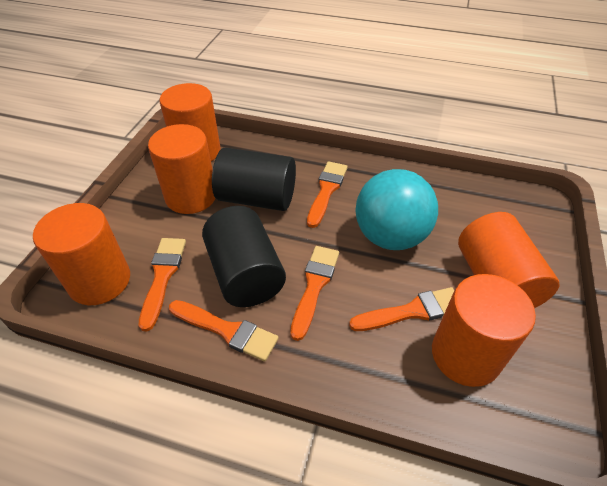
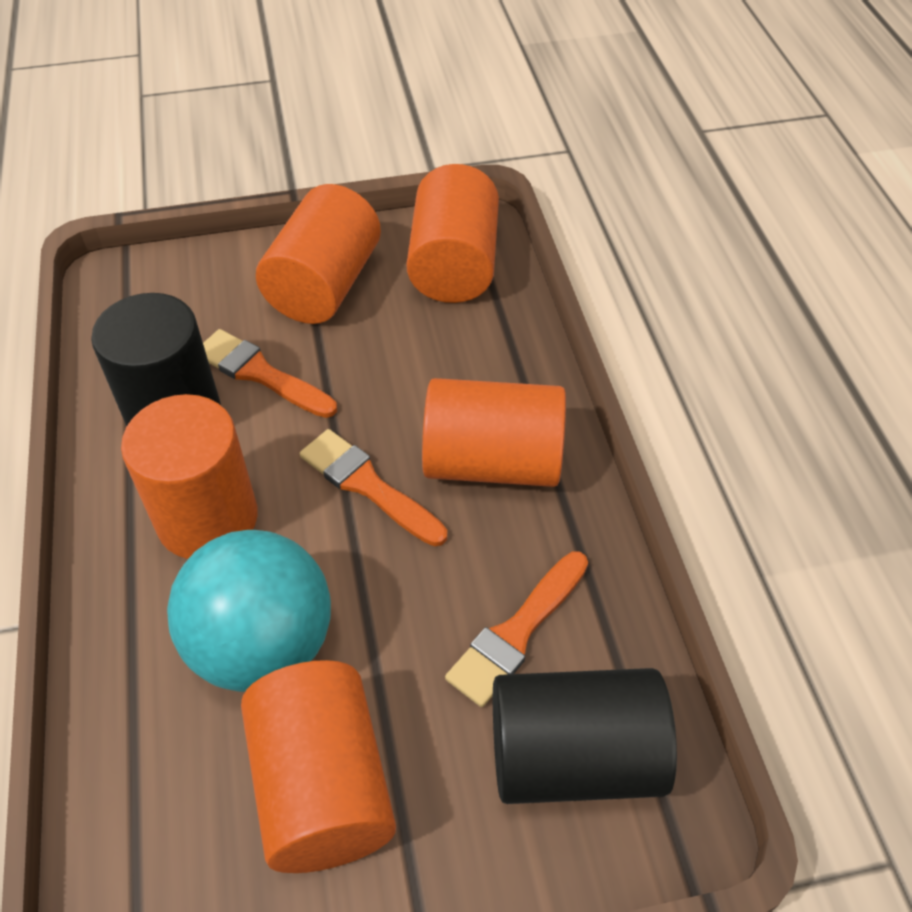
orange brush: 5 -> 3

